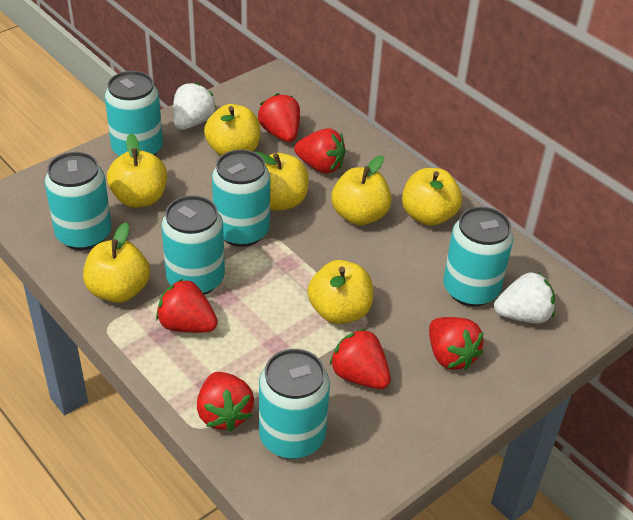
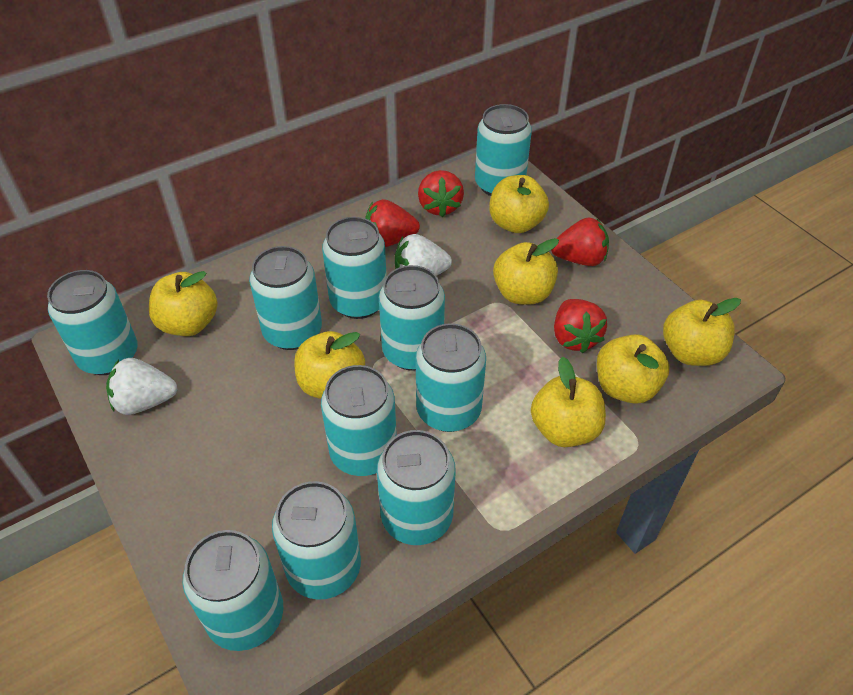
red strawberry: 6 -> 4
turquoise can: 6 -> 10

